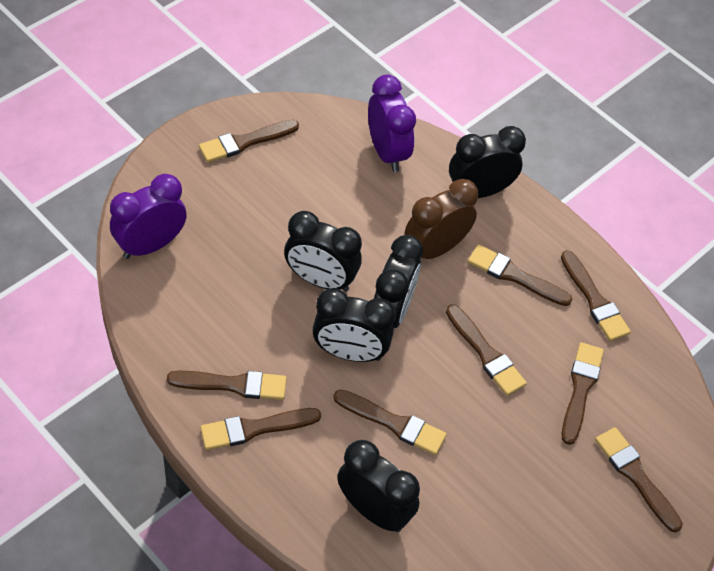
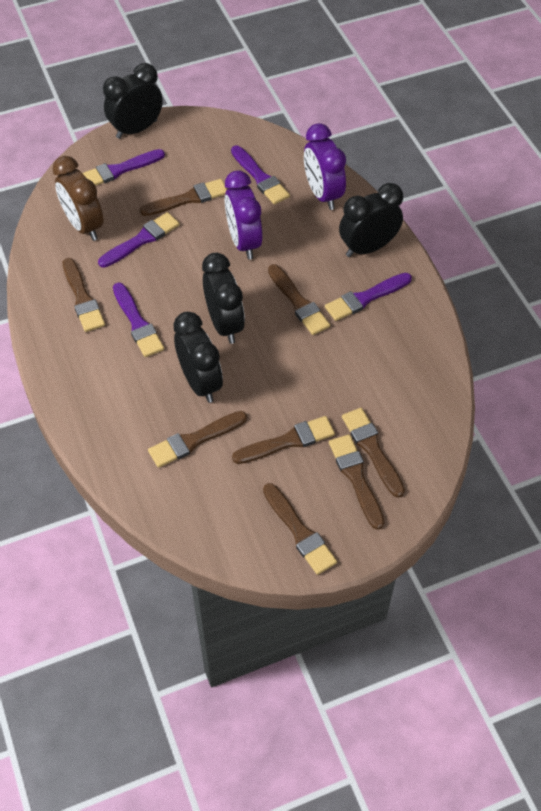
black clock: 5 -> 4
brown brush: 9 -> 8
purple brush: 0 -> 5

